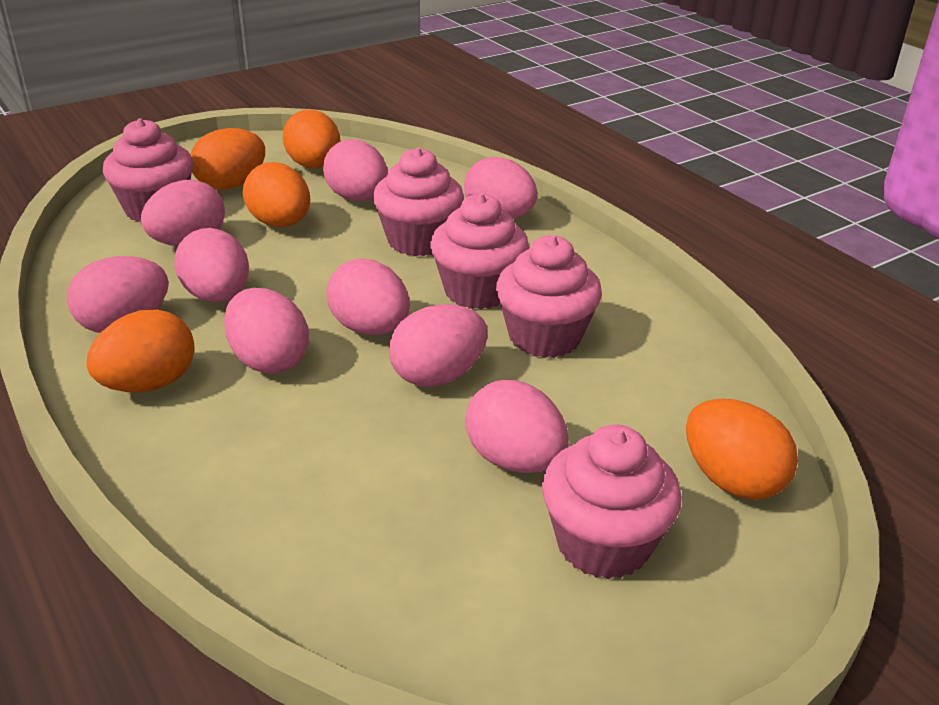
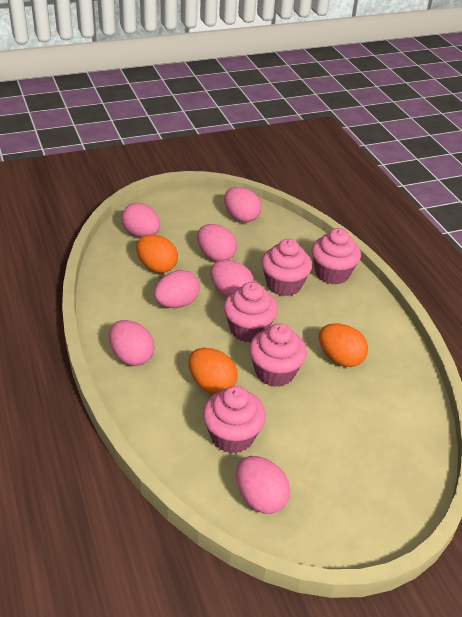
orange egg: 5 -> 3
pink egg: 9 -> 7

